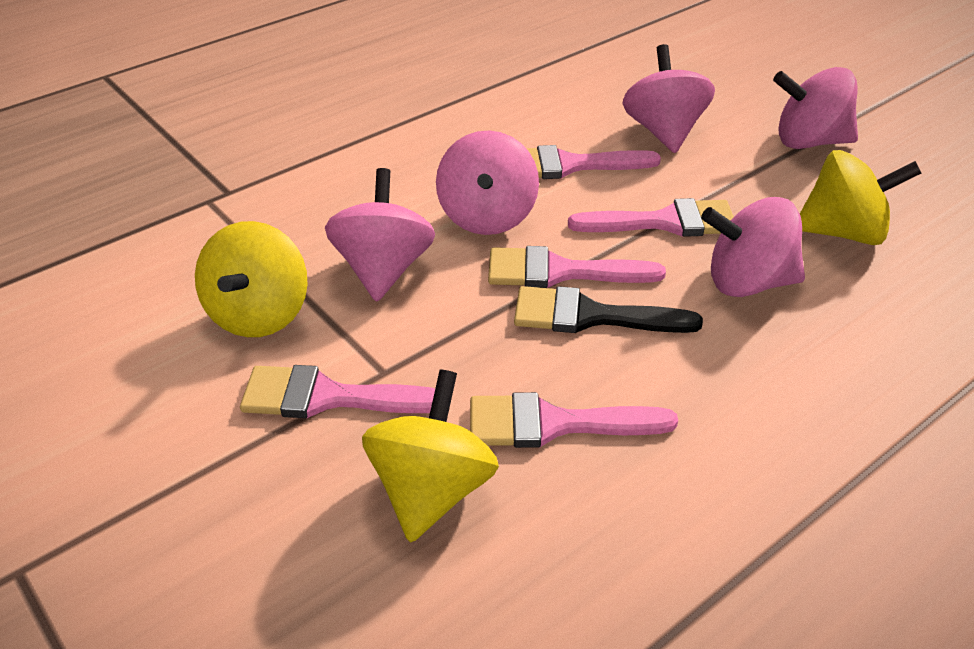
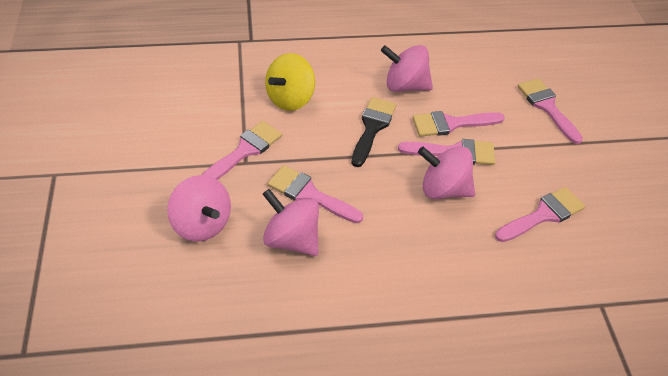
pink brush: 5 -> 6
pink spinning top: 5 -> 4
yellow spinning top: 3 -> 1

